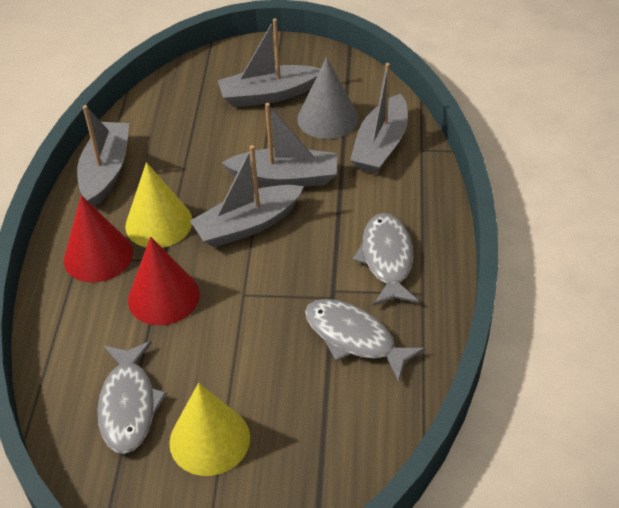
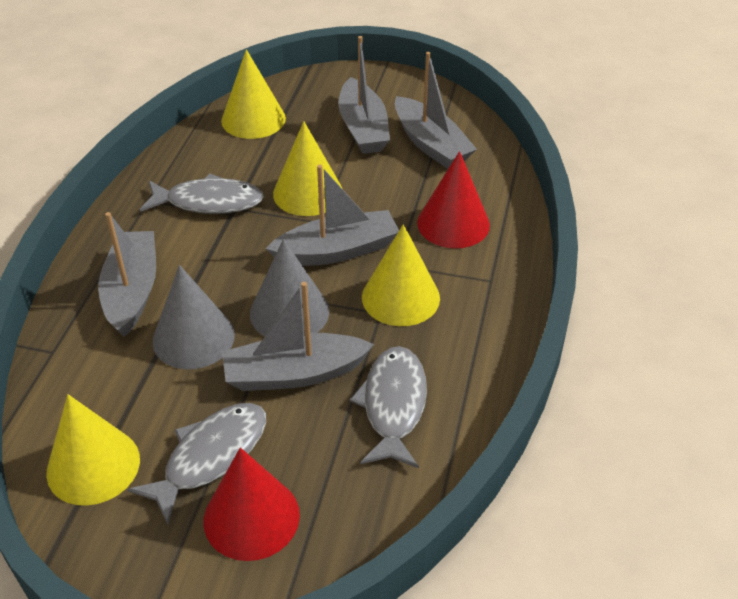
grey cone: 1 -> 2
yellow cone: 2 -> 4

